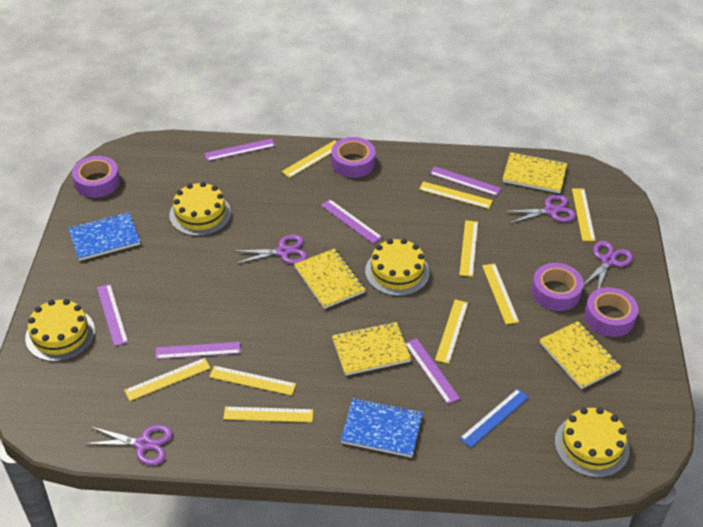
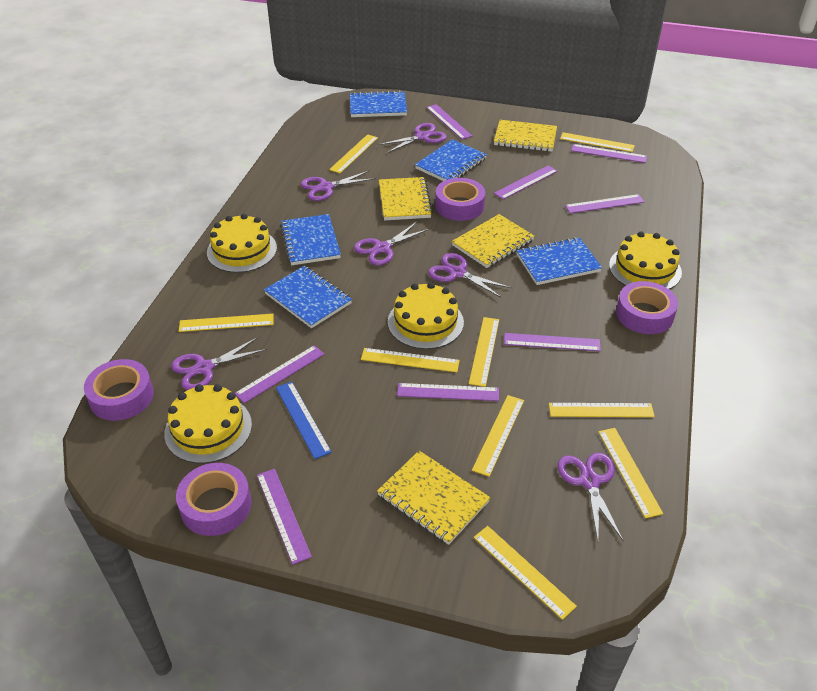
blue notebook: 2 -> 5
purple ruler: 6 -> 8
purple scissors: 4 -> 6

